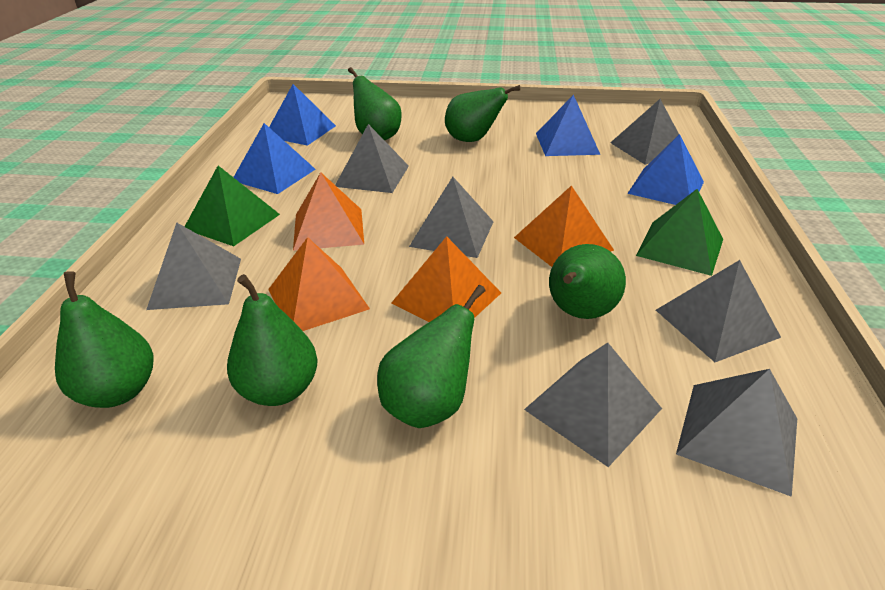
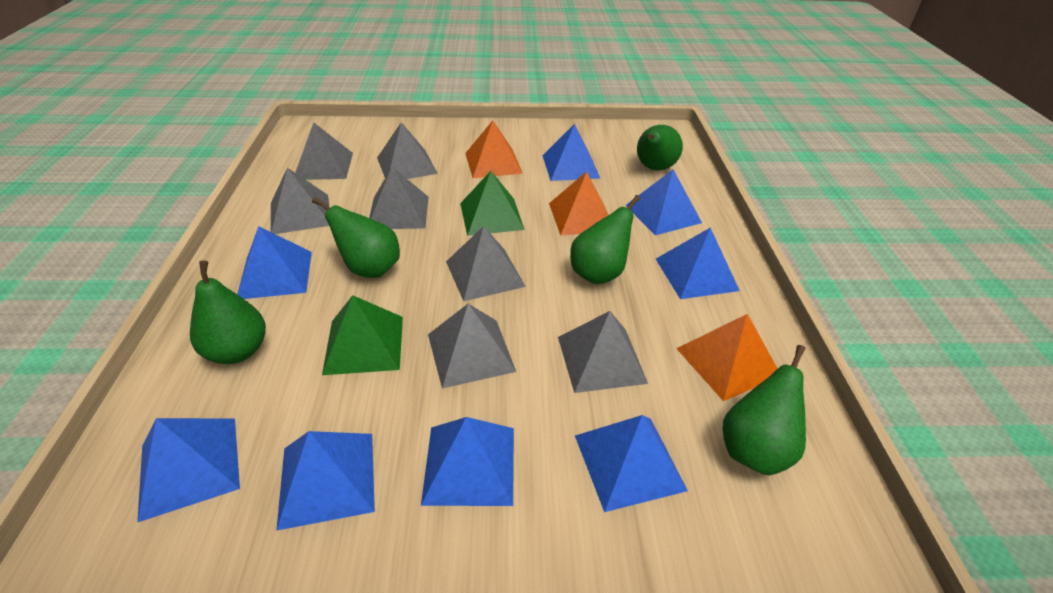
blue pyramid: 4 -> 8
green pear: 6 -> 5
orange pyramid: 4 -> 3

